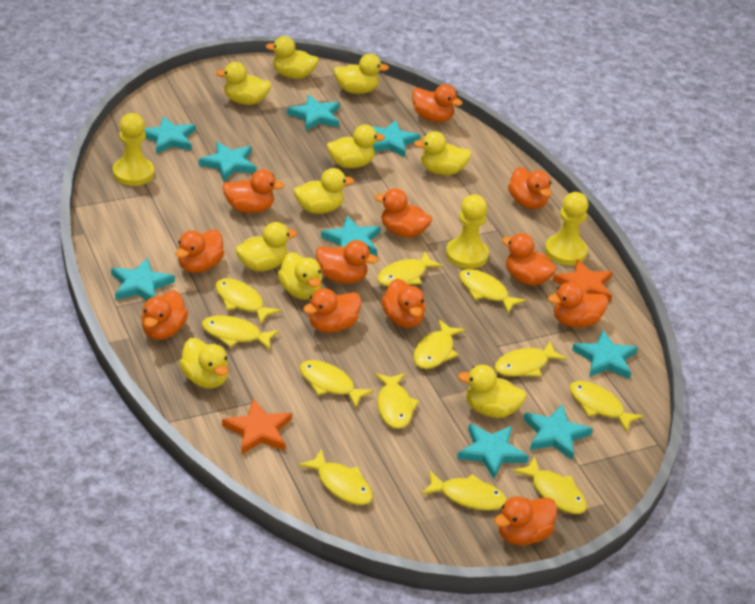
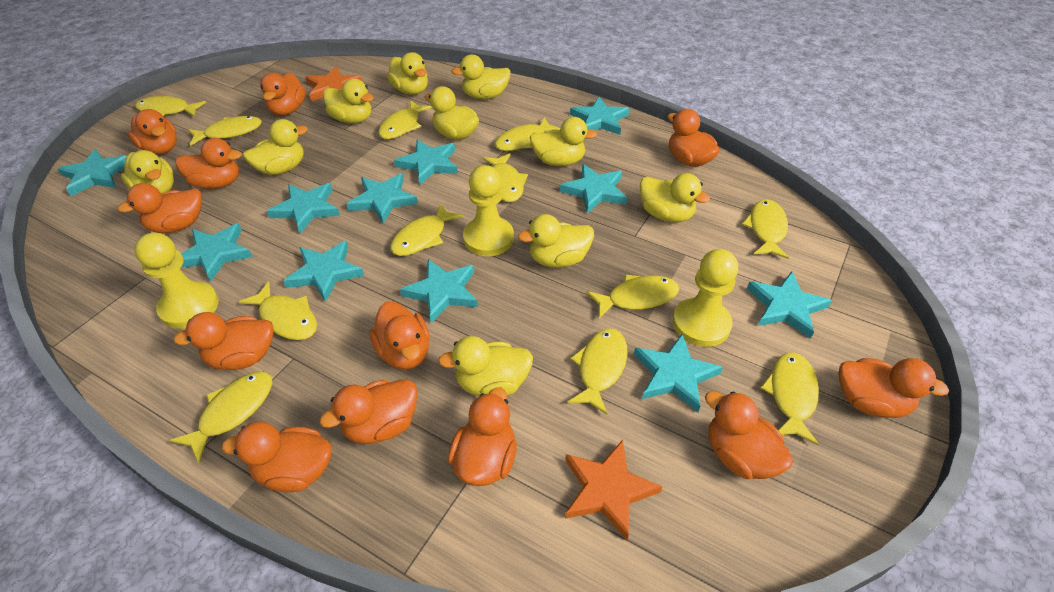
turquoise star: 9 -> 11

